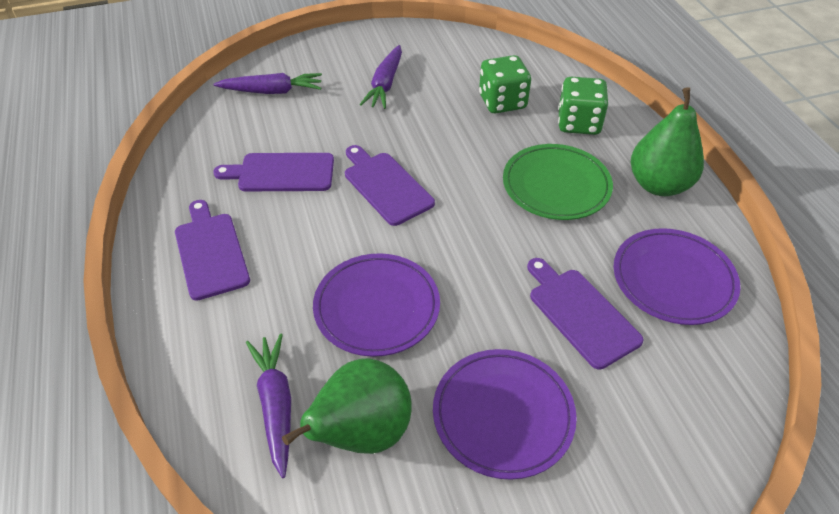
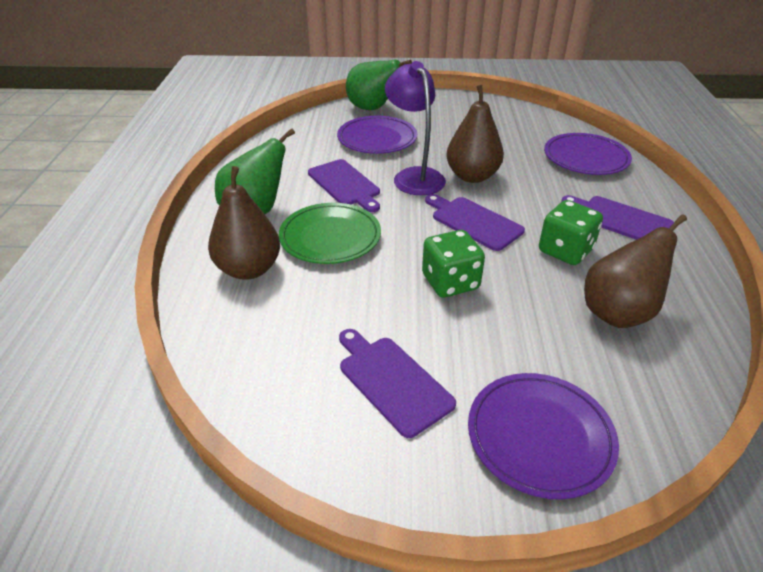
brown pear: 0 -> 3
purple carrot: 3 -> 0
purple lamp: 0 -> 1

